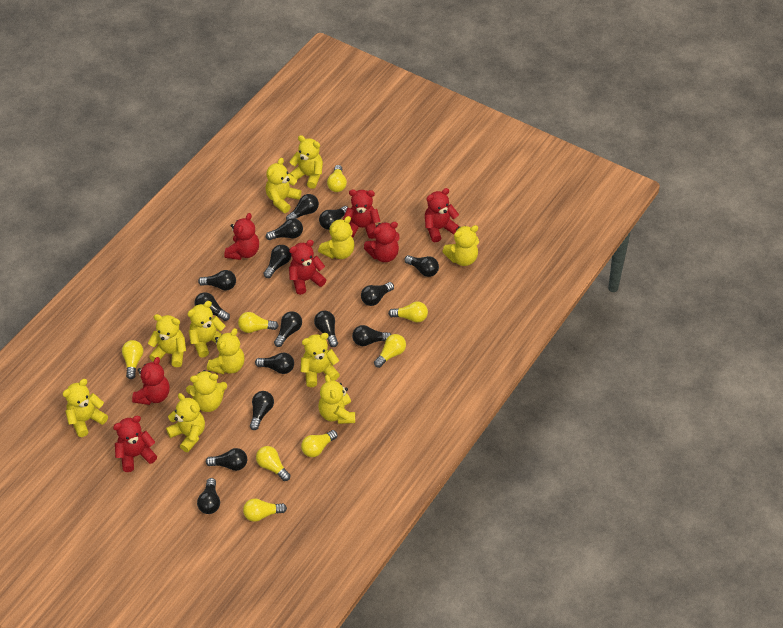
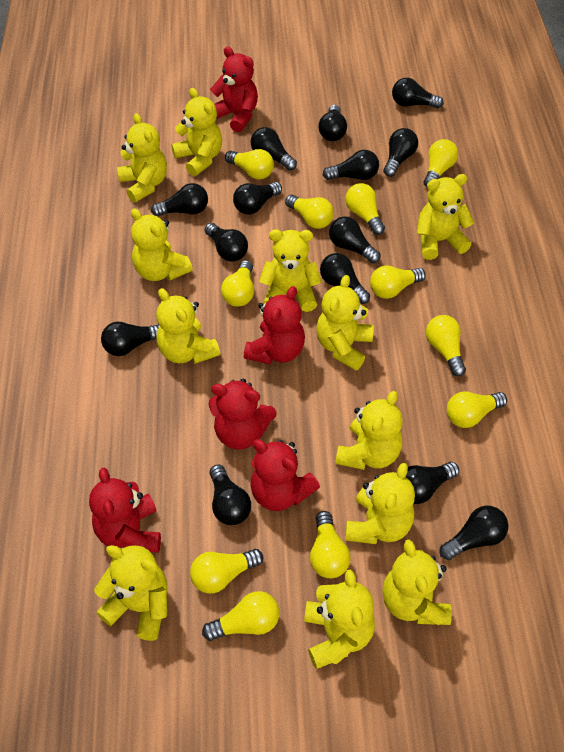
black light bulb: 15 -> 14
red teddy bear: 7 -> 5
yellow light bulb: 8 -> 11

